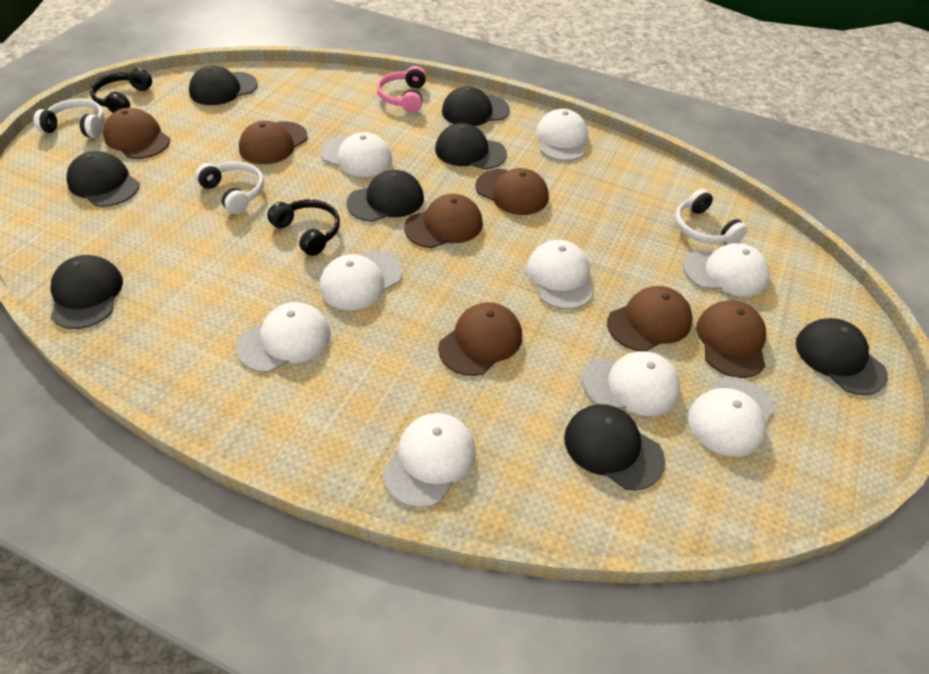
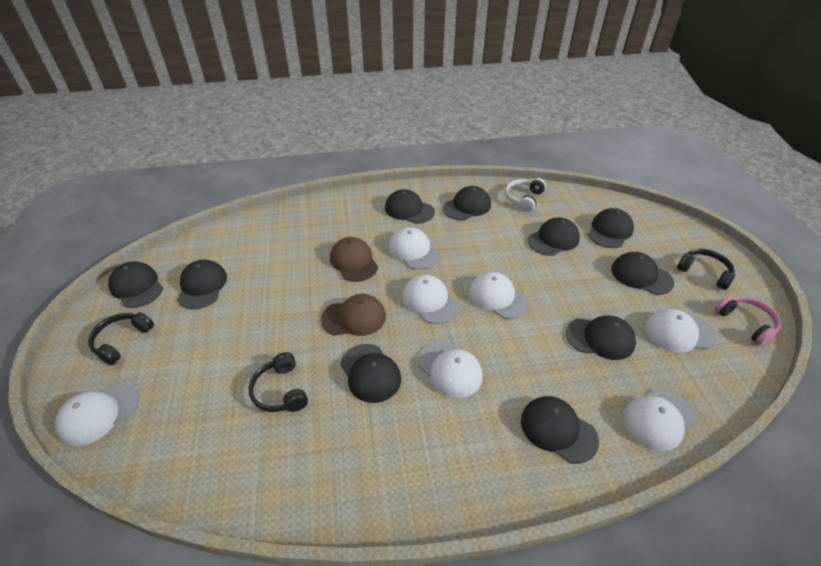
black cap: 8 -> 10
black headphones: 2 -> 3
brown cap: 7 -> 2
white cap: 9 -> 7
white headphones: 3 -> 1

